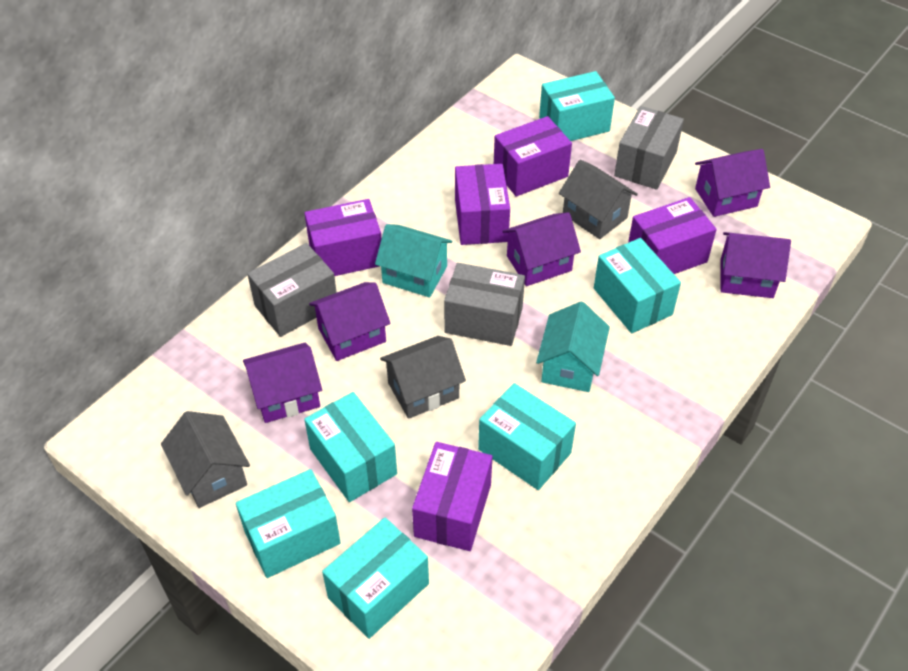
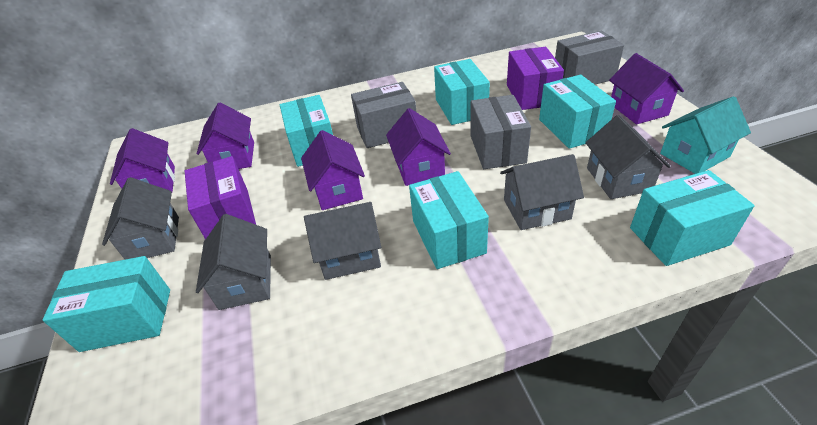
grey house: 3 -> 5
purple box: 5 -> 2
turquoise house: 2 -> 1

